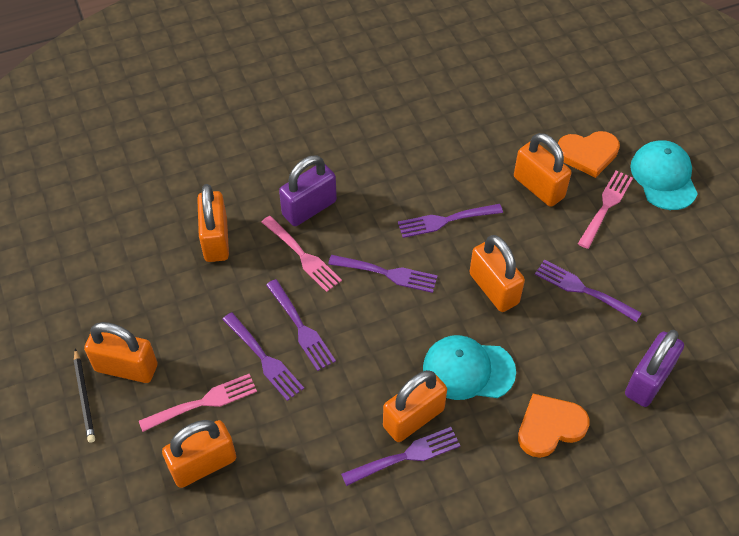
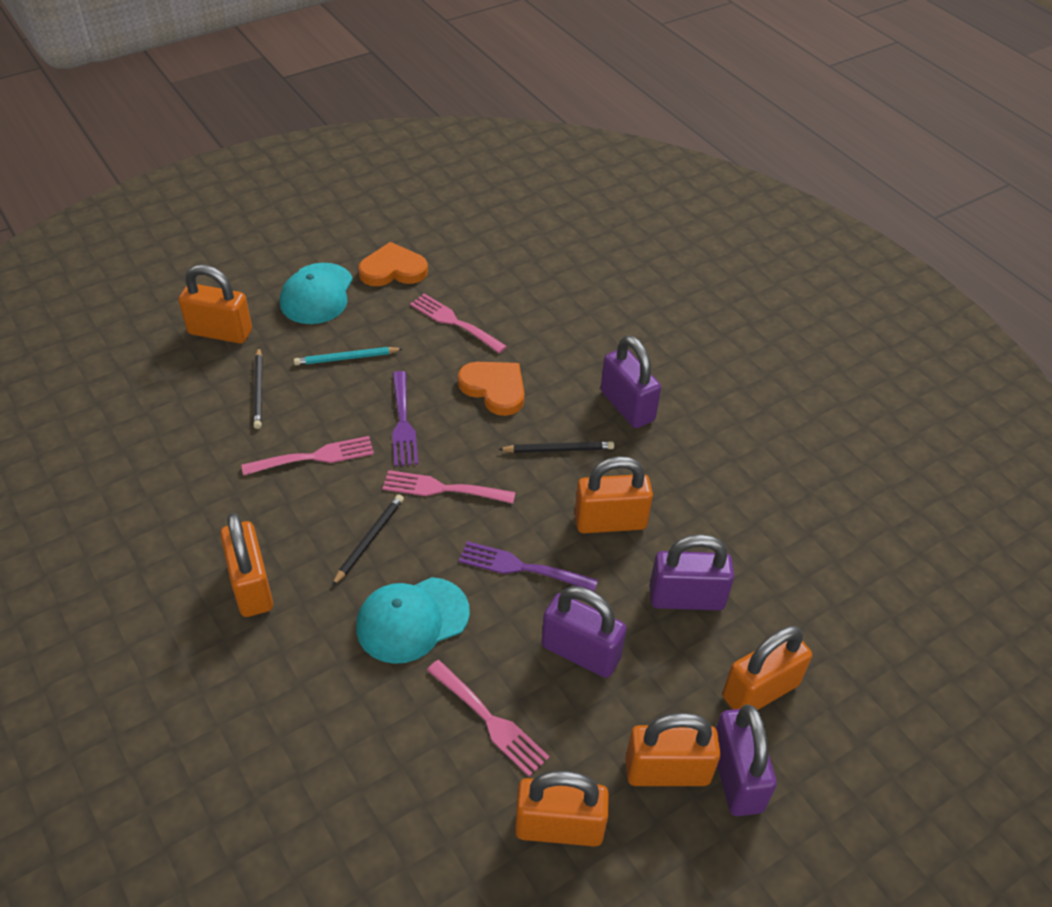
black pencil: 1 -> 3
pink fork: 3 -> 4
purple fork: 6 -> 2
purple padlock: 2 -> 4
turquoise pencil: 0 -> 1

